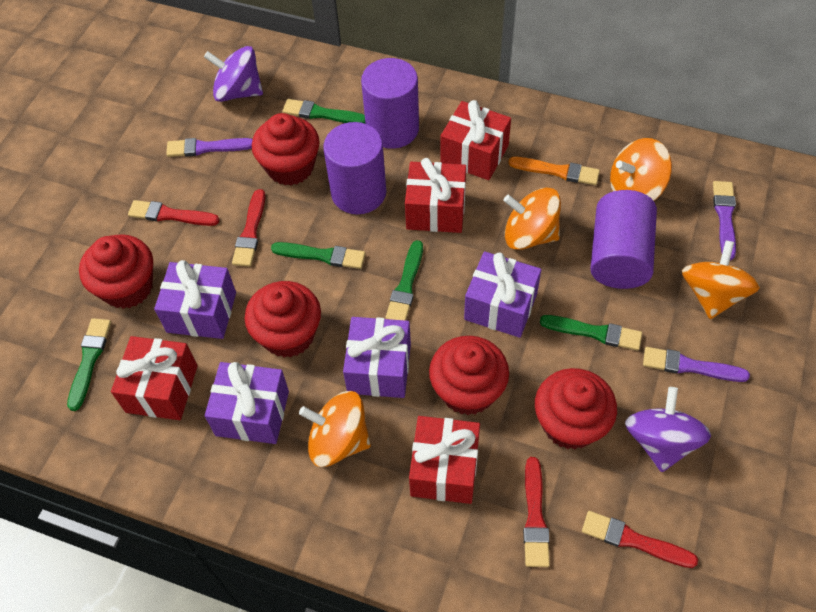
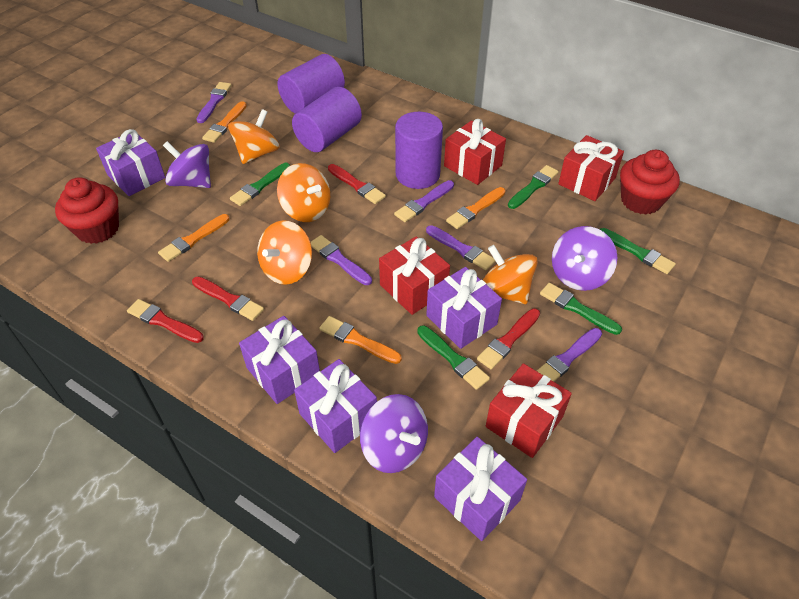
orange brush: 1 -> 4
purple brush: 3 -> 5
purple gift: 4 -> 5
purple spinning top: 2 -> 3
red cupcake: 5 -> 2

